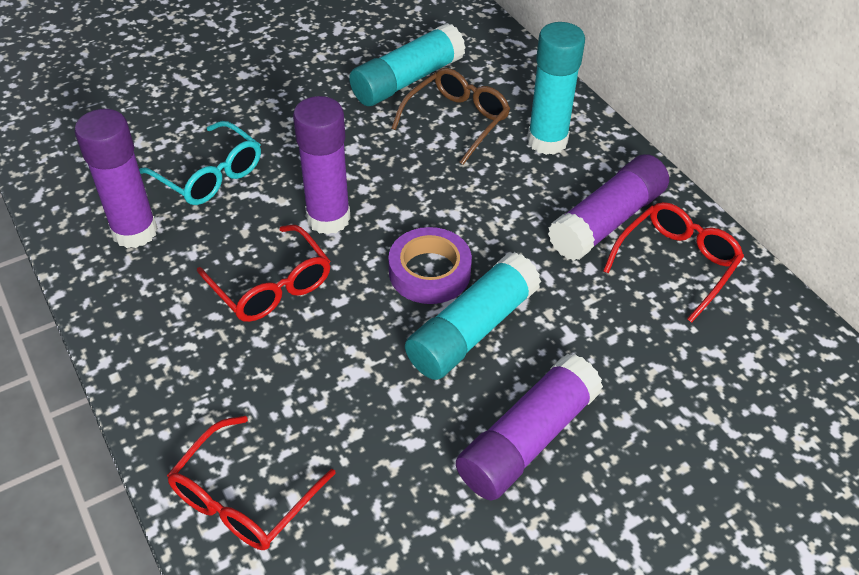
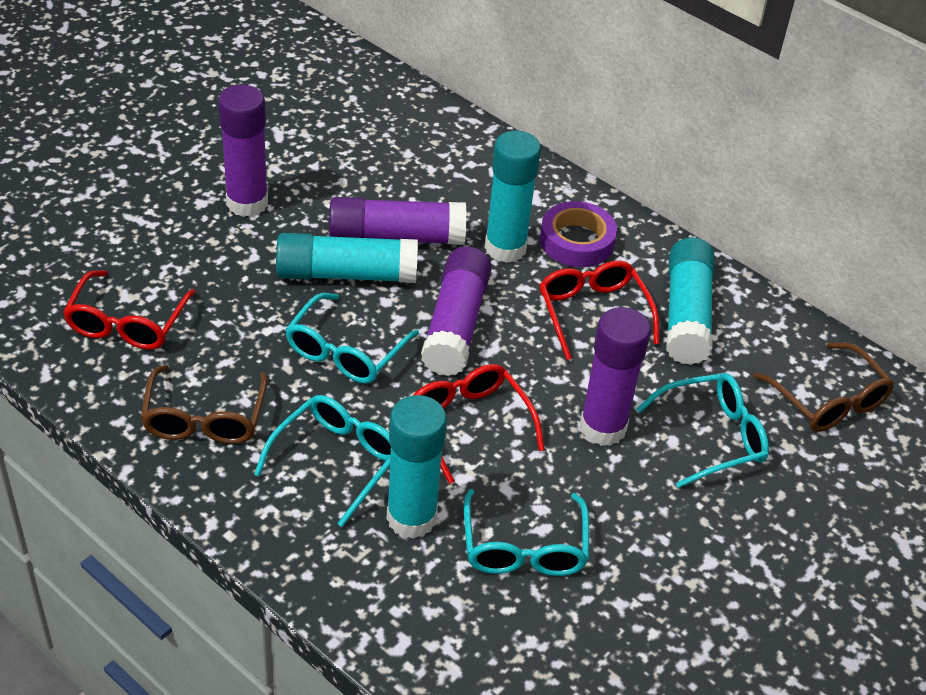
brown glasses: 1 -> 2
turquoise glasses: 1 -> 4
turquoise glue stick: 3 -> 4

